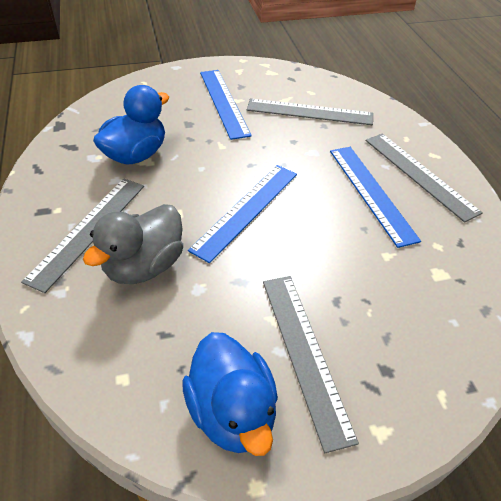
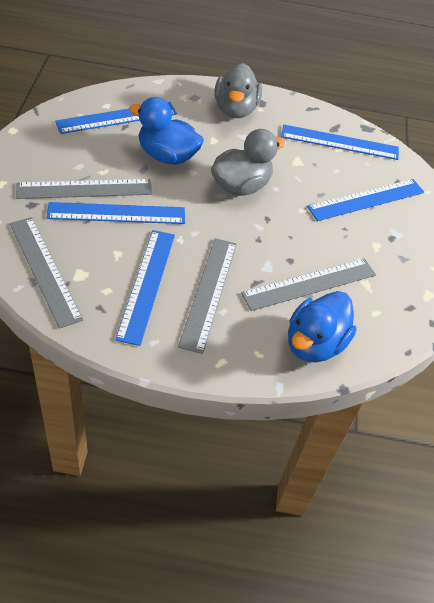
blue ruler: 3 -> 5
grey duck: 1 -> 2

